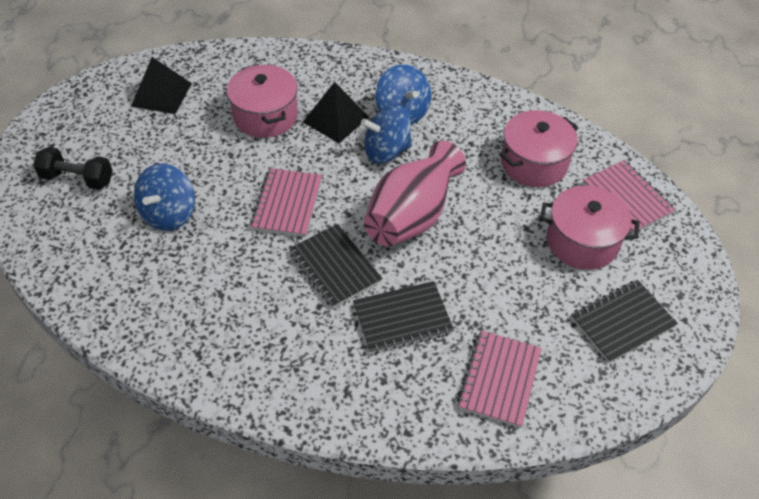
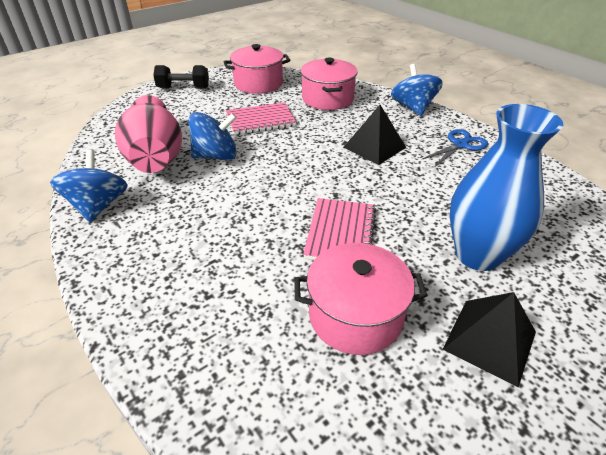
black notebook: 3 -> 0
blue scissors: 0 -> 1
blue vase: 0 -> 1
pink notebook: 3 -> 2

